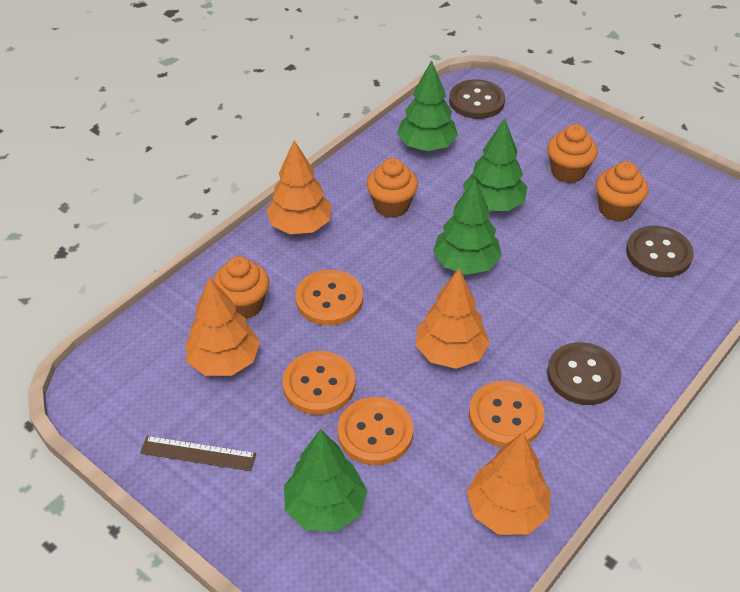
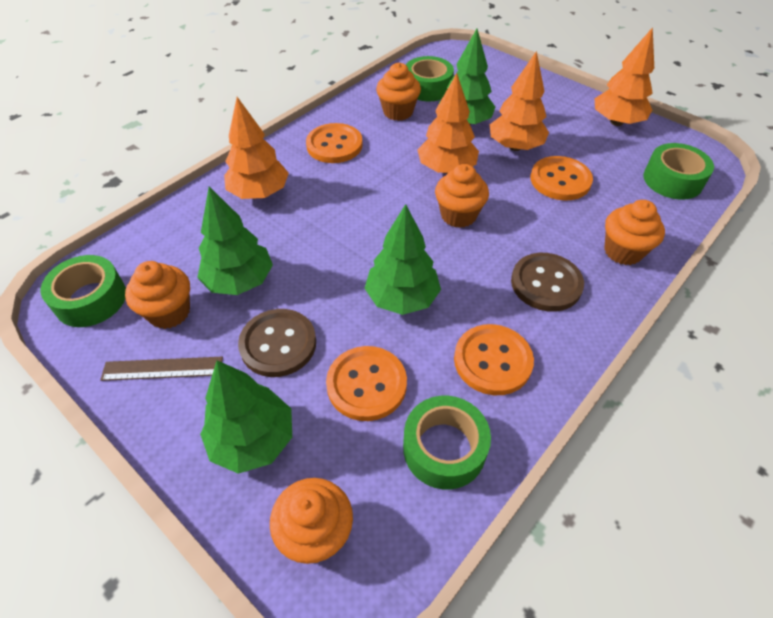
brown button: 3 -> 2
green tape: 0 -> 4
orange cupcake: 4 -> 5

